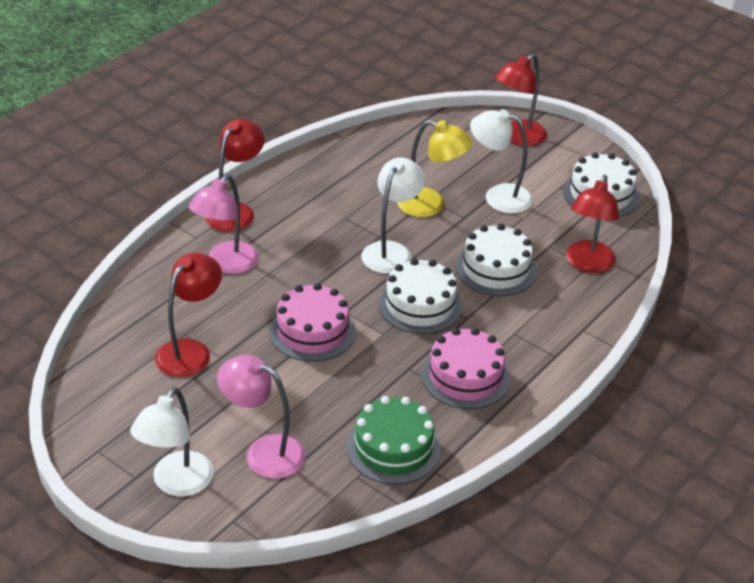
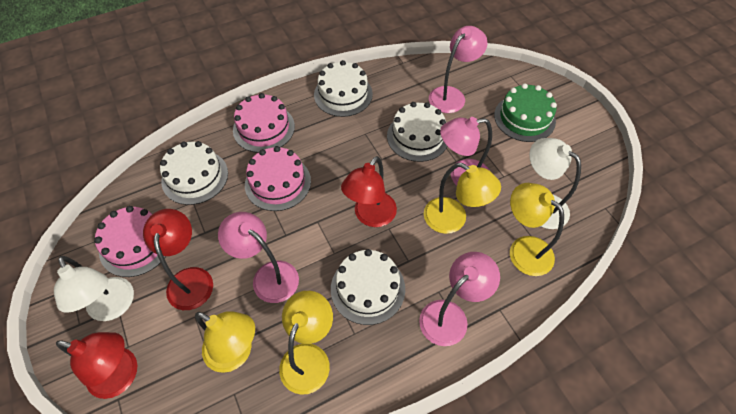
pink cake: 2 -> 3
pink lamp: 2 -> 4
red lamp: 4 -> 3
white cake: 3 -> 4
white lamp: 3 -> 2
yellow lamp: 1 -> 4

